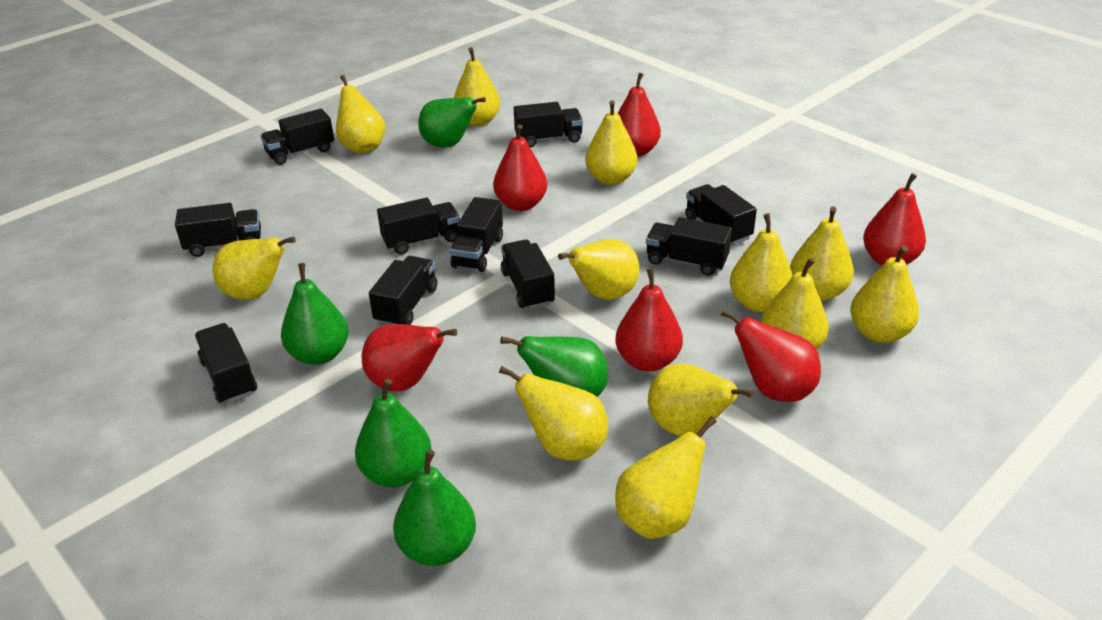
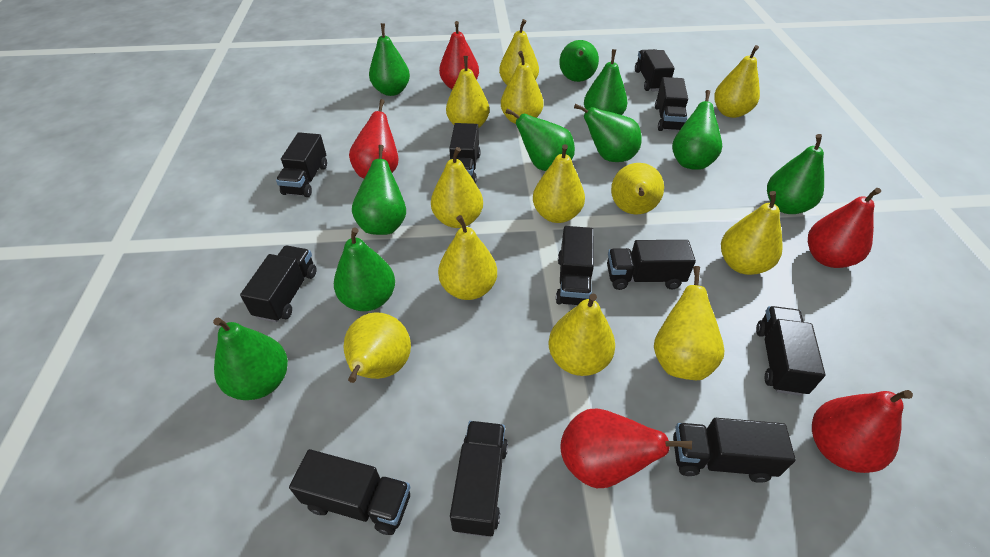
black truck: 10 -> 11
green pear: 5 -> 10
red pear: 6 -> 5

